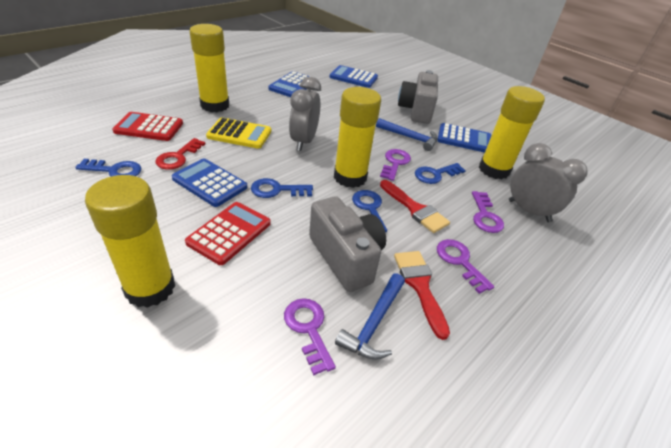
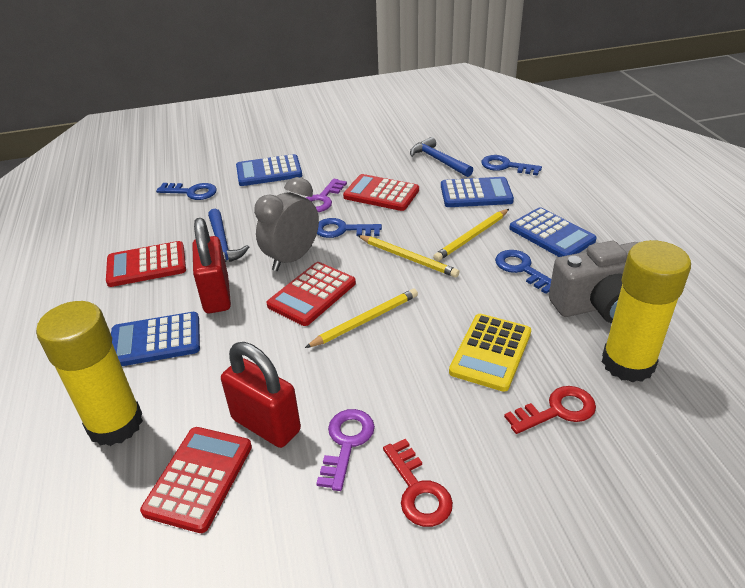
grey camera: 2 -> 1
grey clock: 2 -> 1
purple key: 4 -> 2
red brush: 2 -> 0
red calculator: 2 -> 4
red key: 1 -> 2
red padlock: 0 -> 2
yellow glue stick: 4 -> 2
yellow pencil: 0 -> 3

